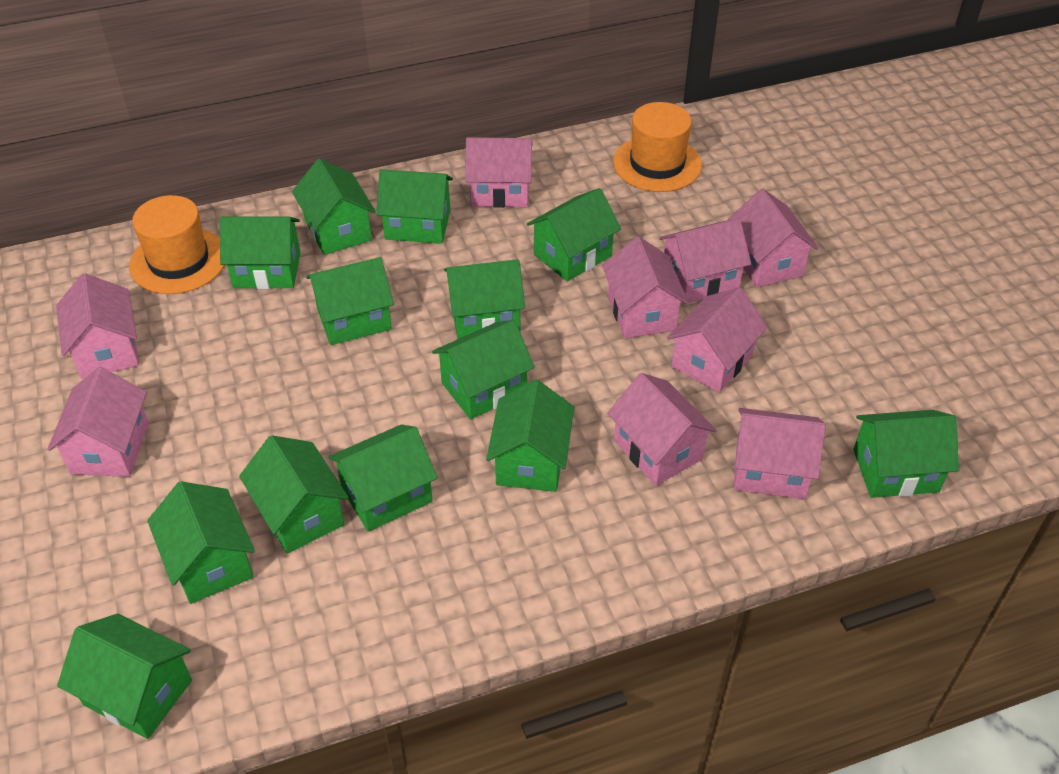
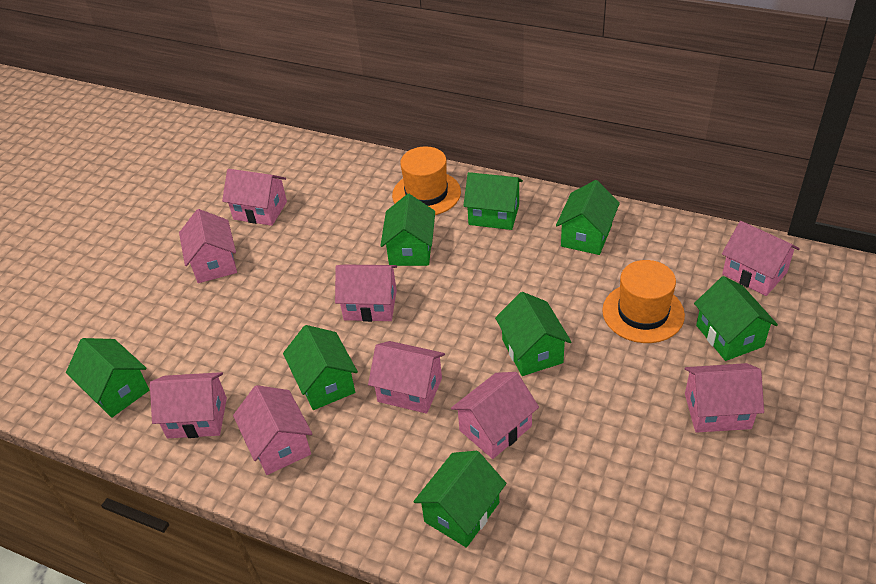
green house: 13 -> 8

